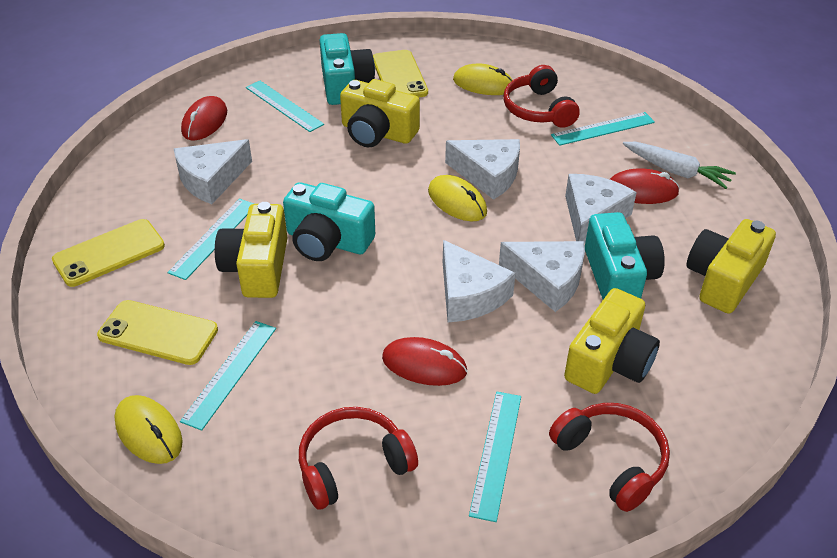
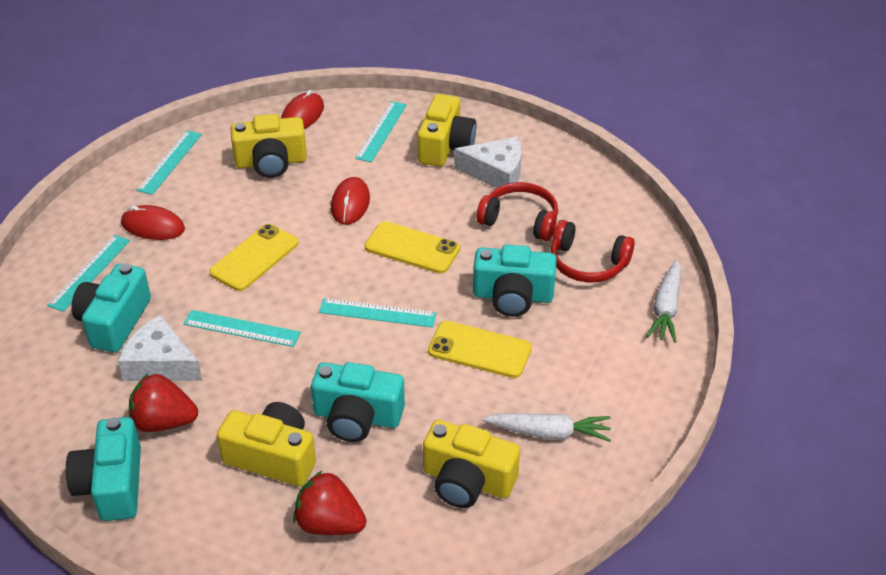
red headphones: 3 -> 2
red strawberry: 0 -> 2
turquoise camera: 3 -> 4
white carrot: 1 -> 2
white cheese: 5 -> 2
yellow mouse: 3 -> 0

